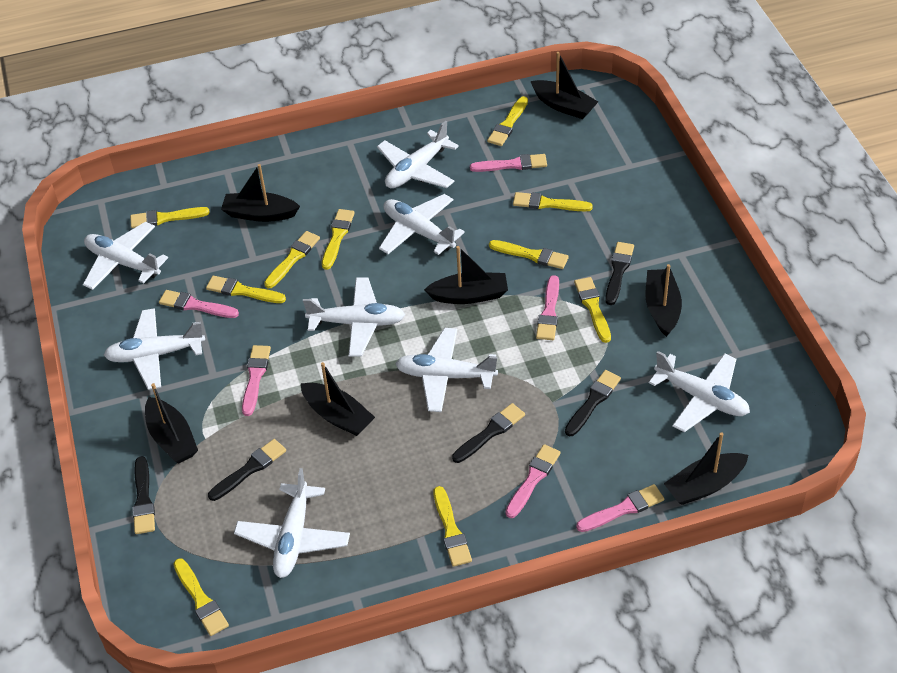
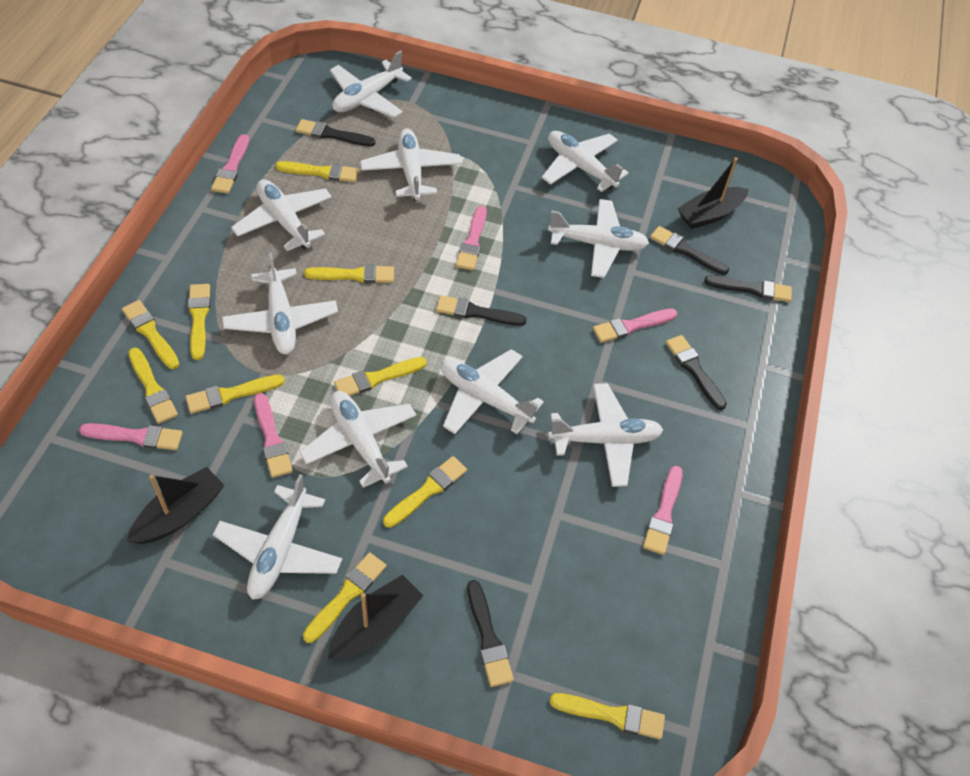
black boat: 7 -> 3
black brush: 5 -> 6
white plane: 8 -> 10

